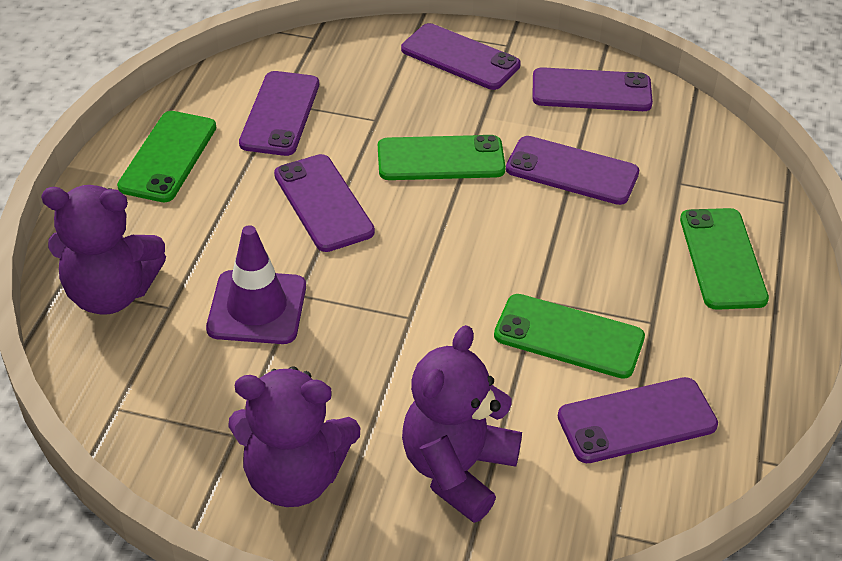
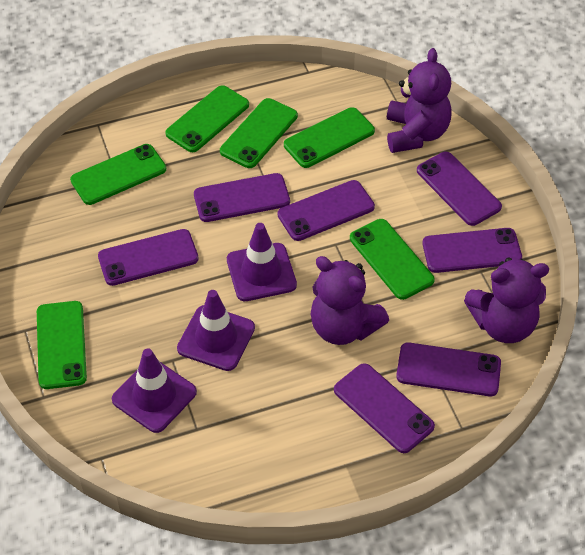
green phone: 4 -> 6
purple phone: 6 -> 7
purple traffic cone: 1 -> 3

